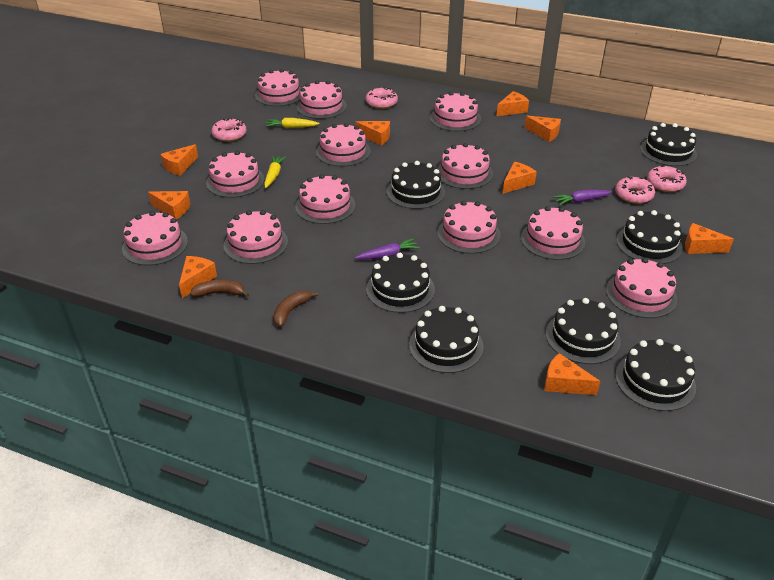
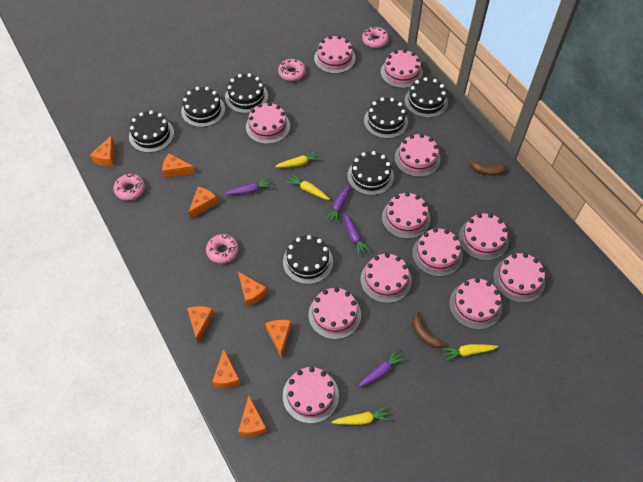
orange cheese: 9 -> 8
purple carrot: 2 -> 4
yellow carrot: 2 -> 4

